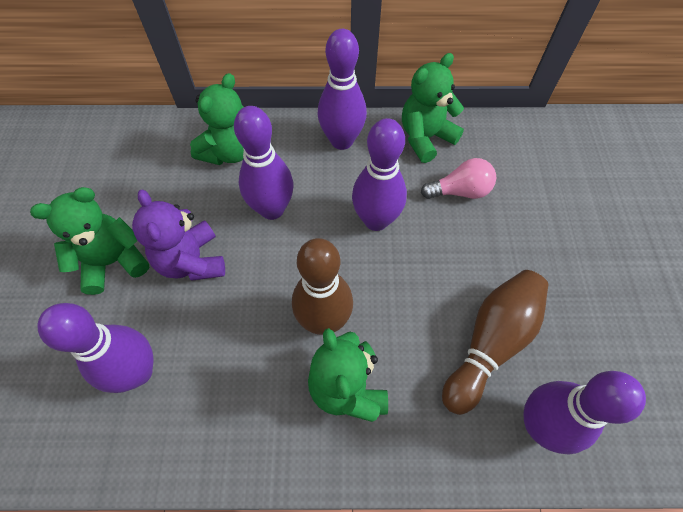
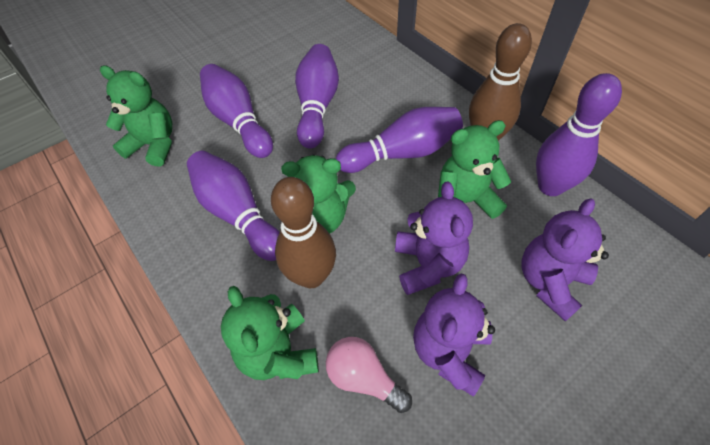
purple teddy bear: 1 -> 3

